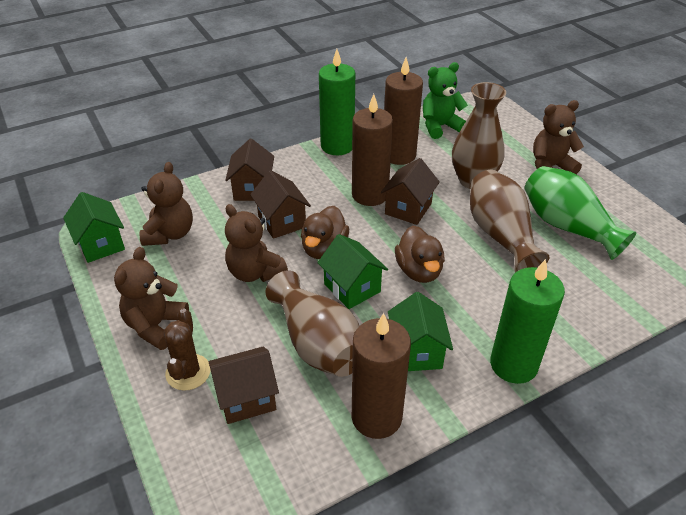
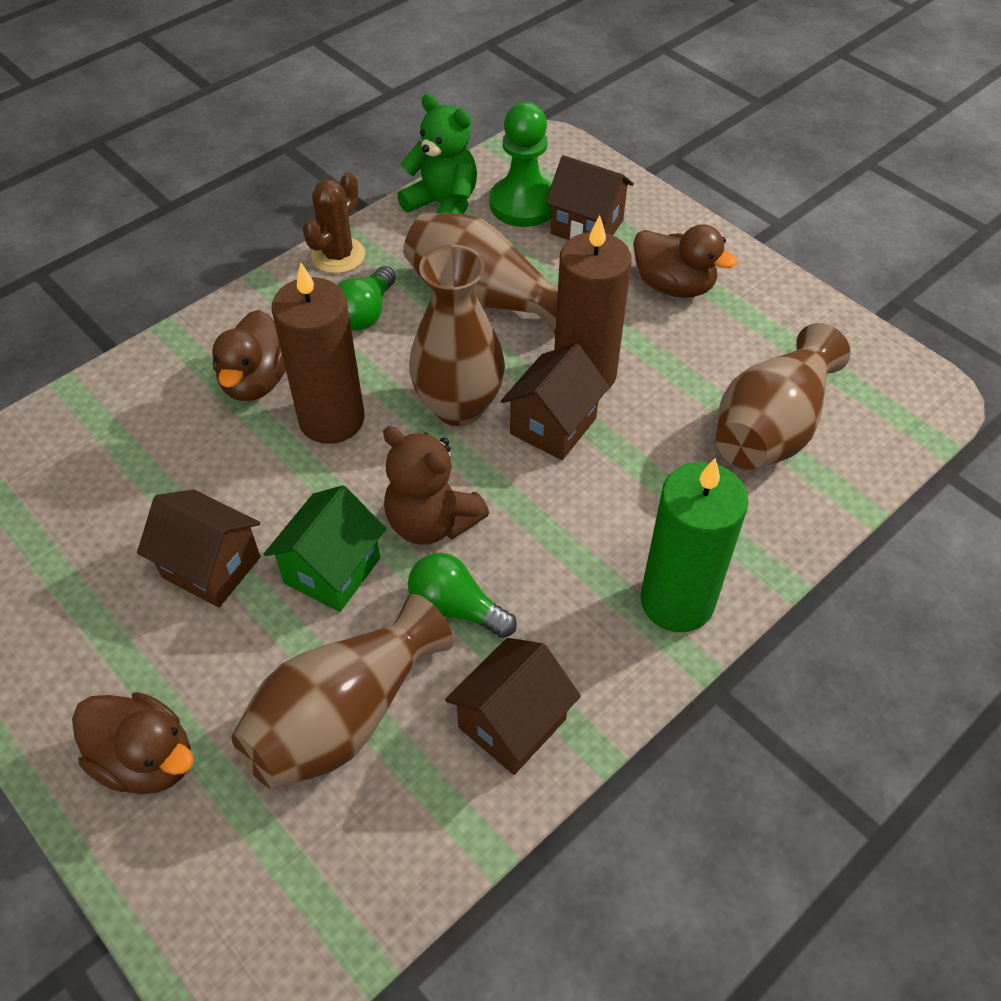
brown candle: 3 -> 2
brown duck: 2 -> 3
brown teddy bear: 4 -> 1
brown vase: 3 -> 4
green candle: 2 -> 1
green house: 3 -> 1
green light bulb: 0 -> 2
green pawn: 0 -> 1
green vase: 1 -> 0

